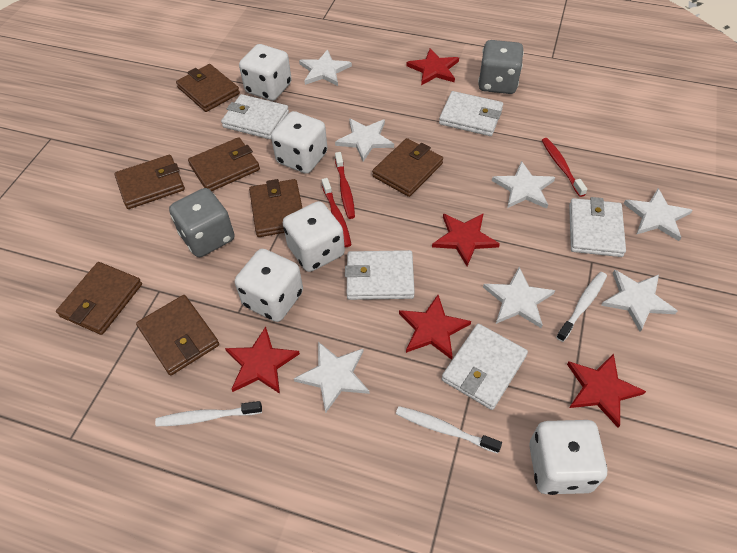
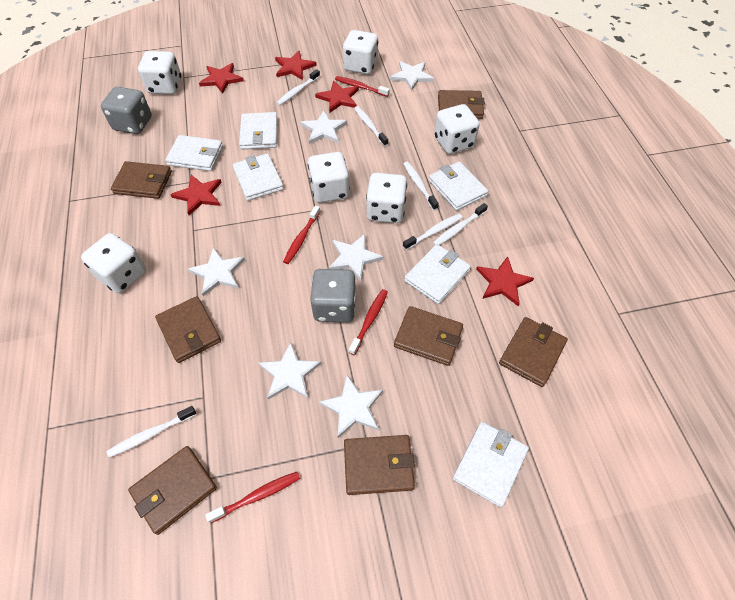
red toothbrush: 3 -> 4
white dice: 5 -> 6
white star: 7 -> 6
white toothbrush: 3 -> 6
white wallet: 5 -> 6

